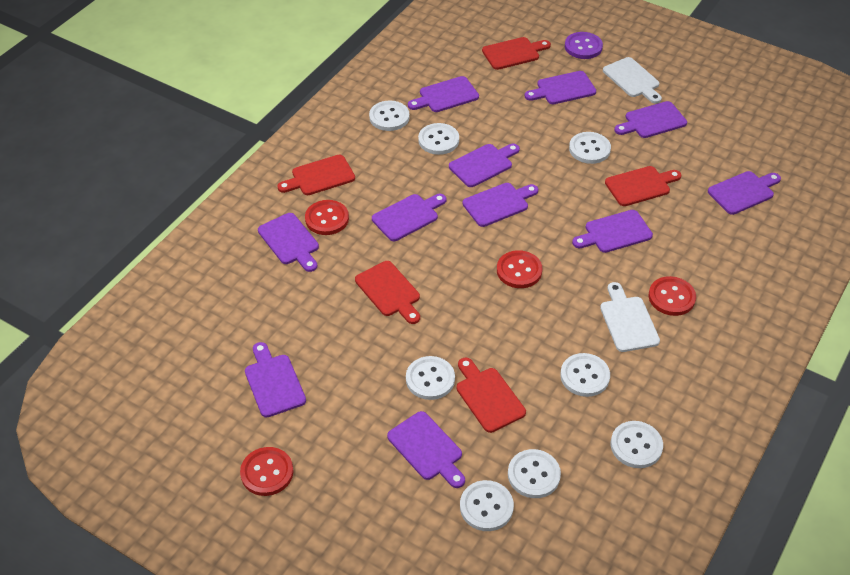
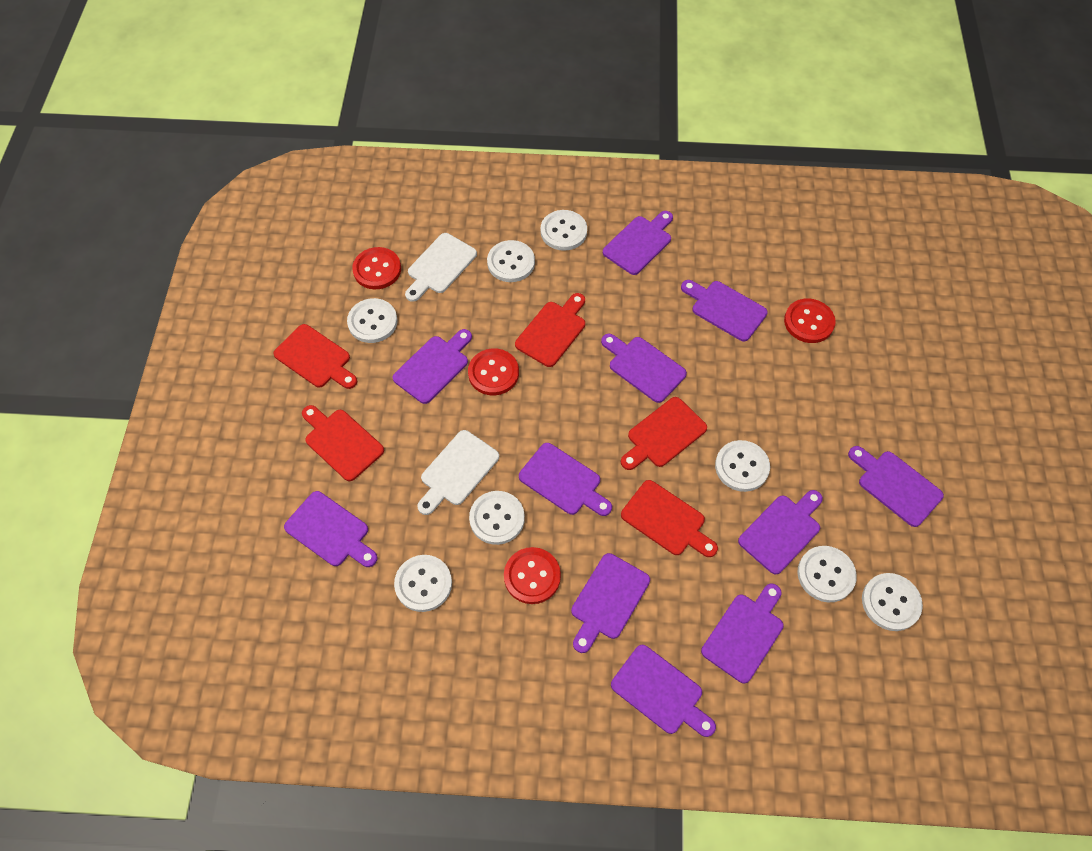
purple button: 1 -> 0

